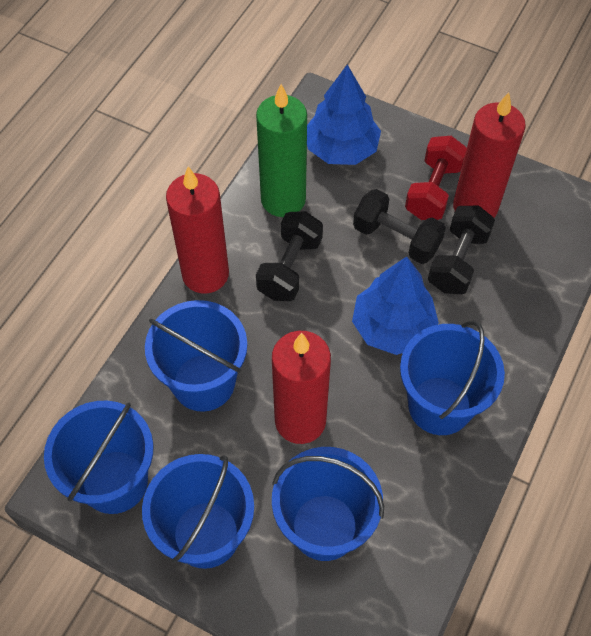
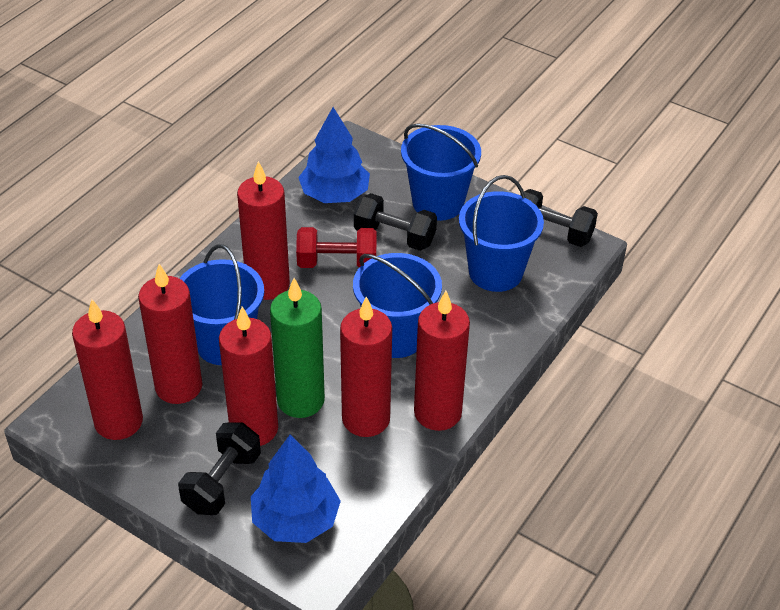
blue bucket: 5 -> 4
red candle: 3 -> 6

